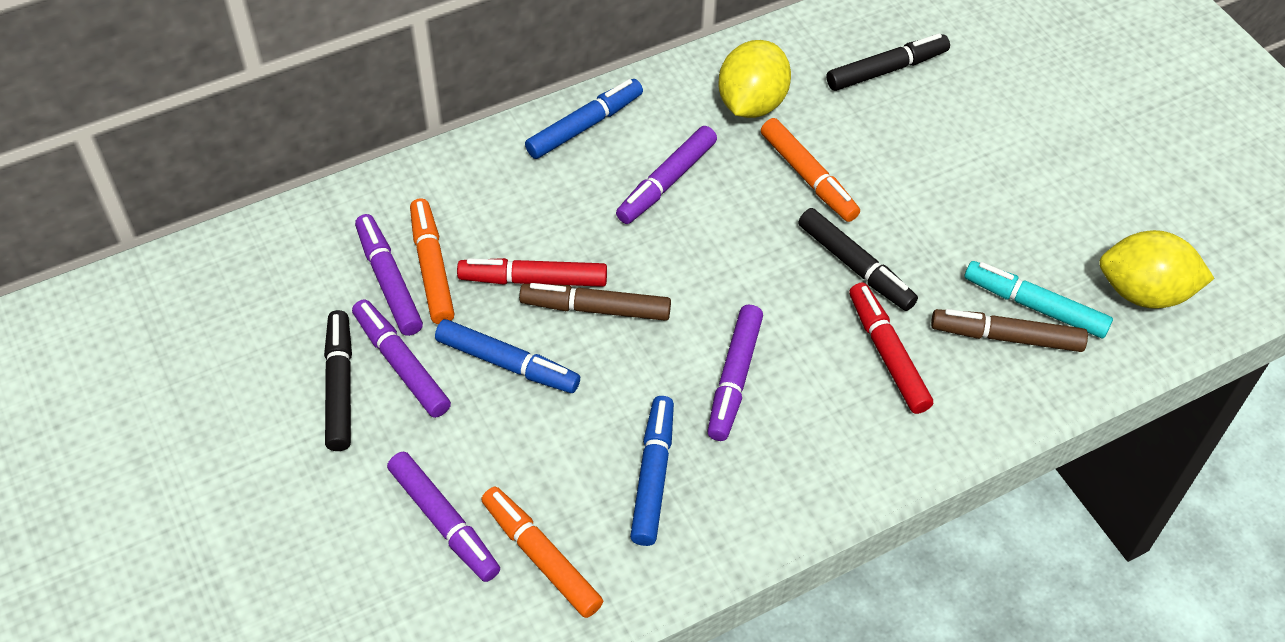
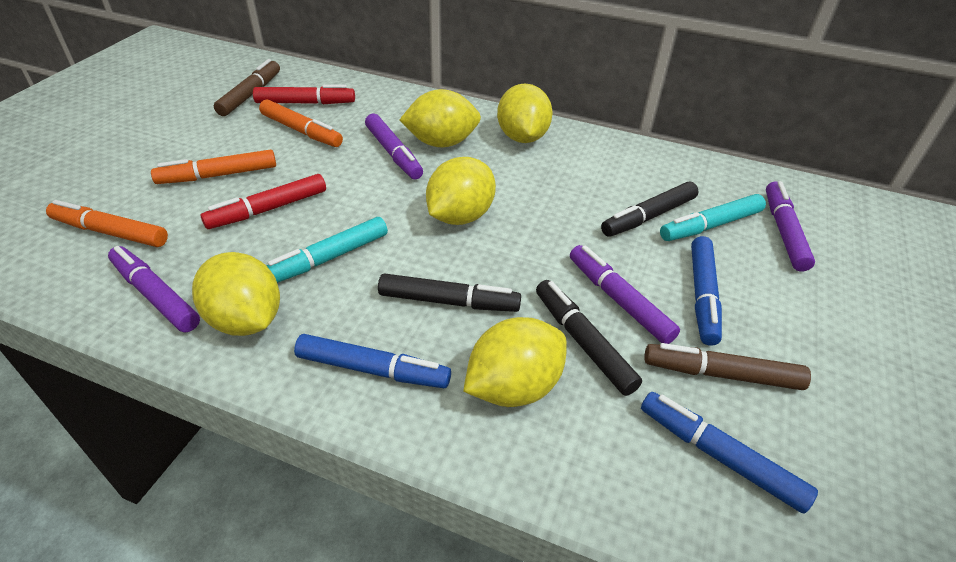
purple marker: 5 -> 4
turquoise marker: 1 -> 2
yellow lemon: 2 -> 5

